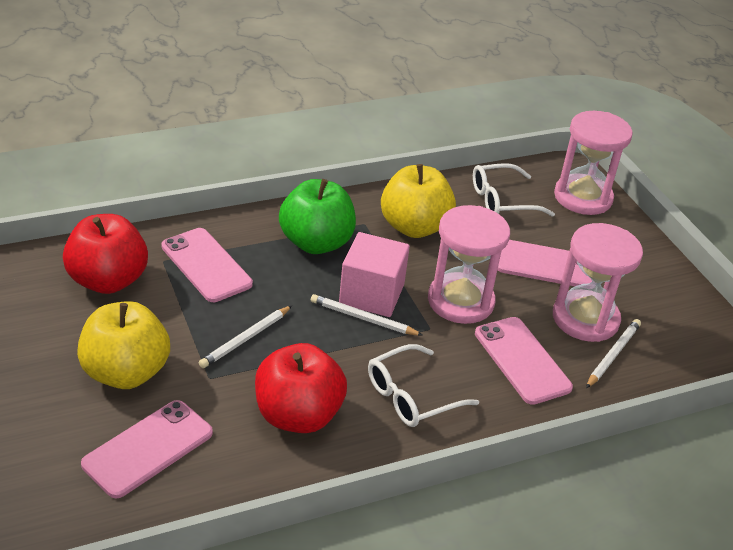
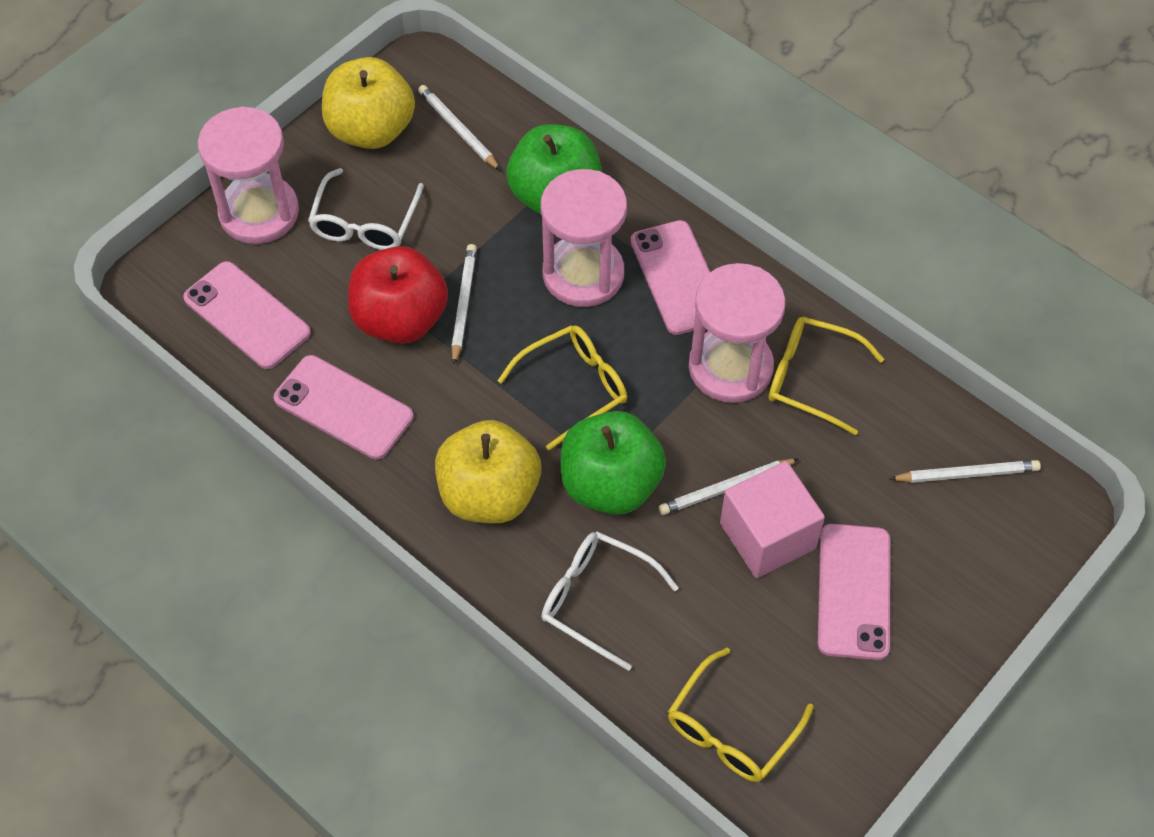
green apple: 1 -> 2
red apple: 2 -> 1
white pencil: 3 -> 4
yellow glasses: 0 -> 3

